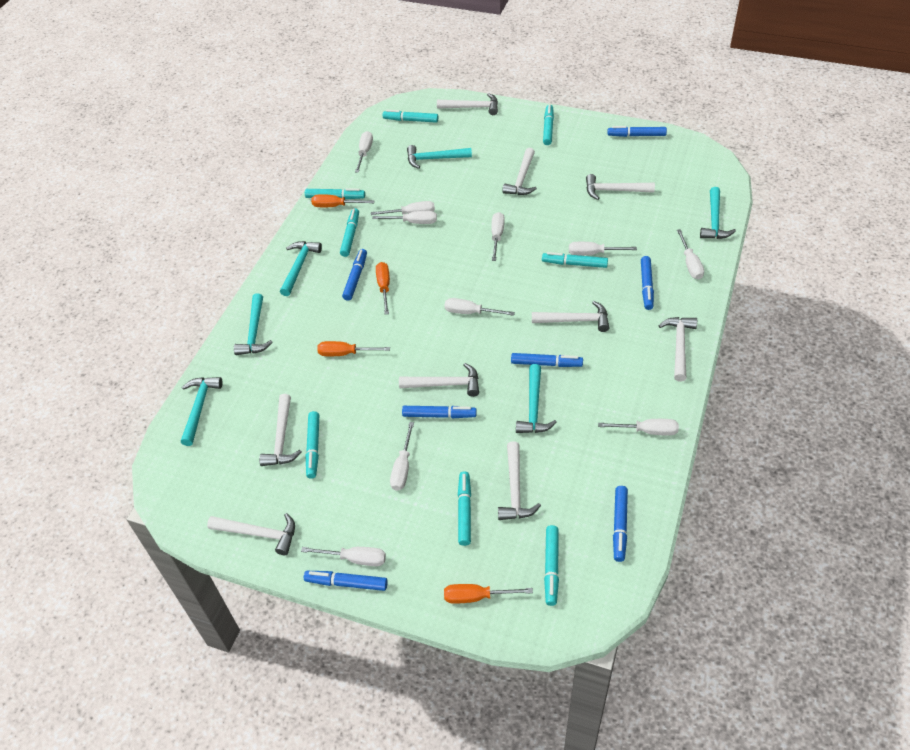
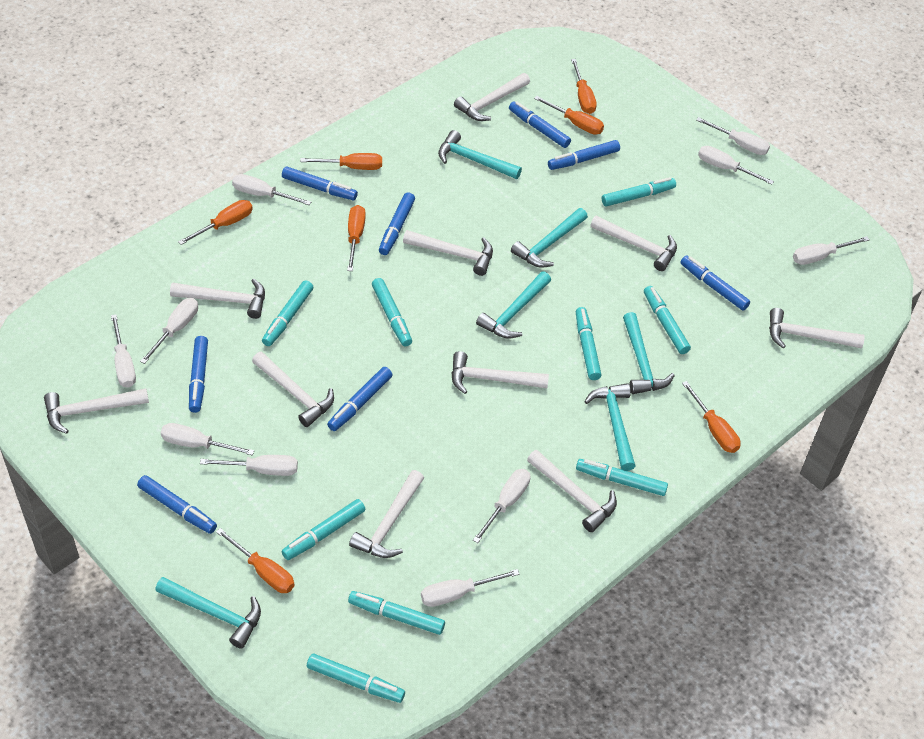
blue marker: 7 -> 8
orange screwdriver: 4 -> 7
turquoise marker: 8 -> 9
white hammer: 9 -> 10

